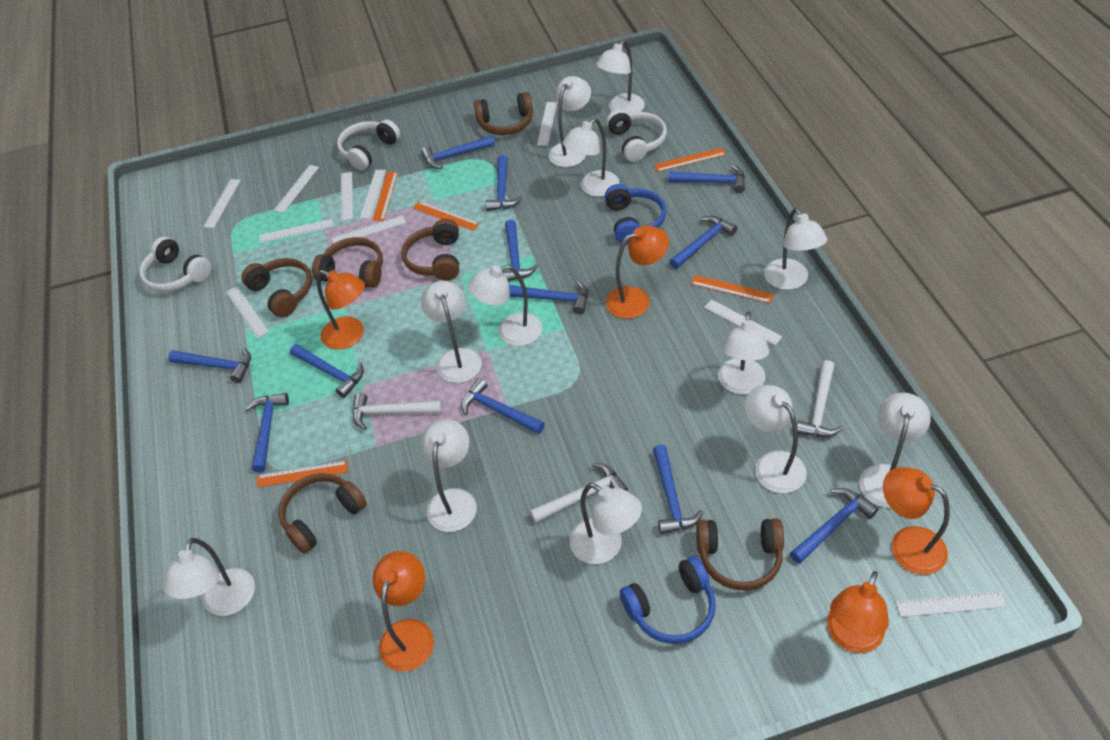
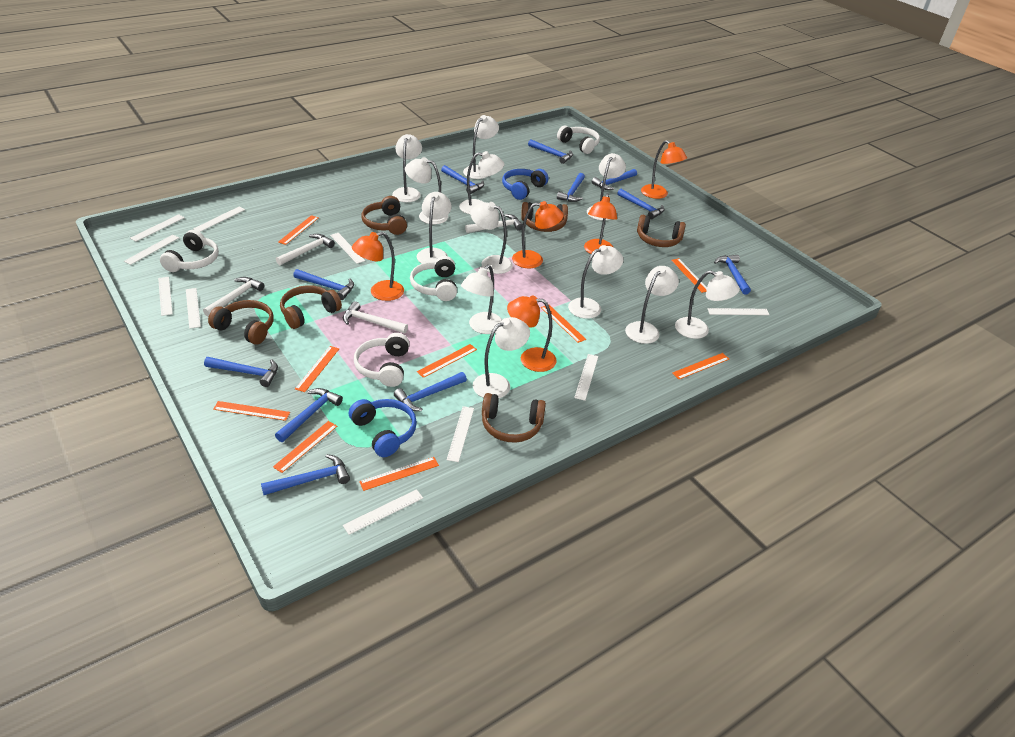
blue hammer: 12 -> 11
orange ruler: 5 -> 9
white hammer: 3 -> 4
white headphones: 3 -> 4

